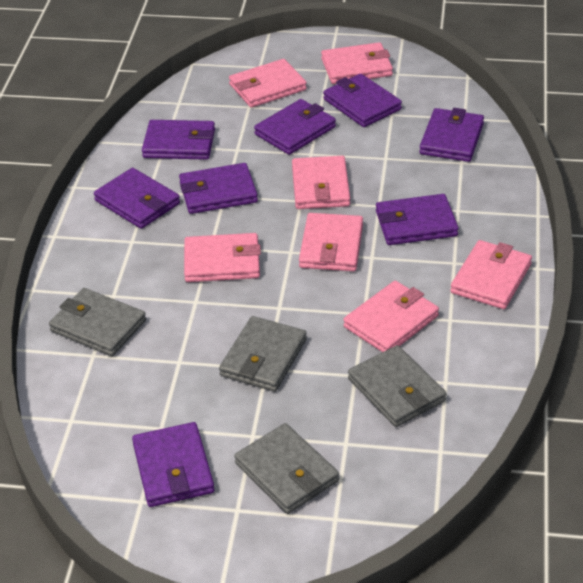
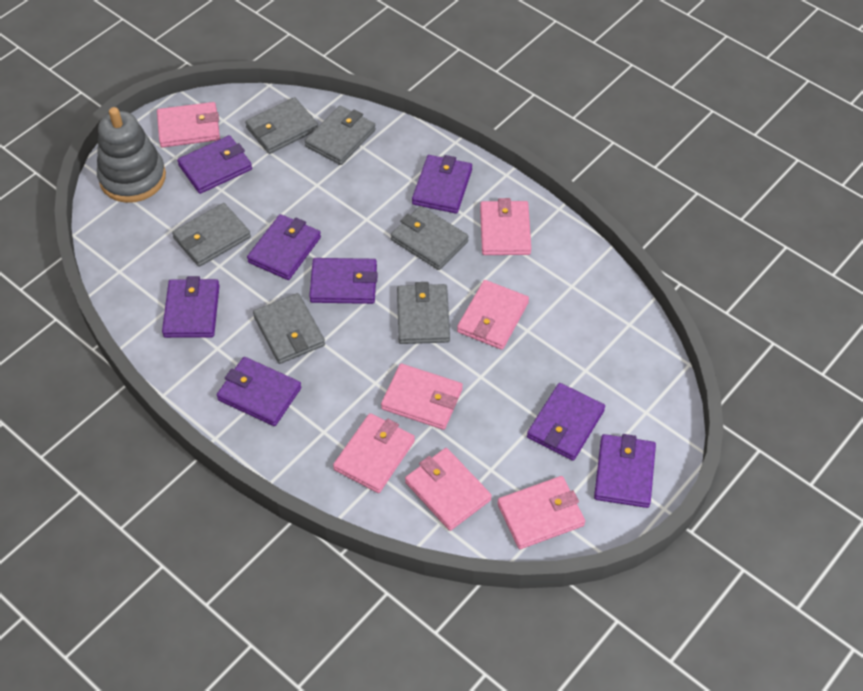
grey stacking toy: 0 -> 1
grey wallet: 4 -> 6

